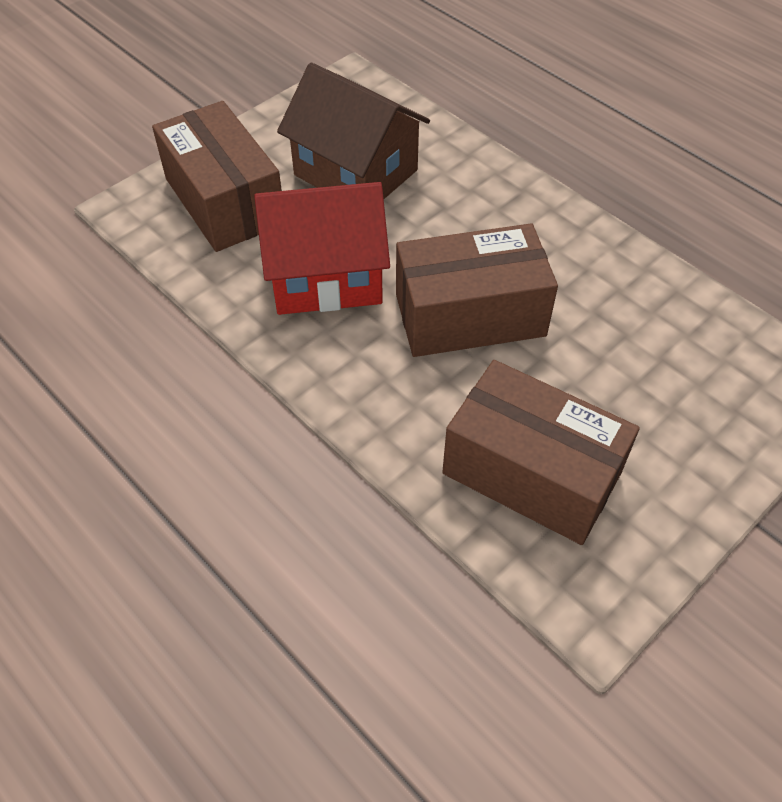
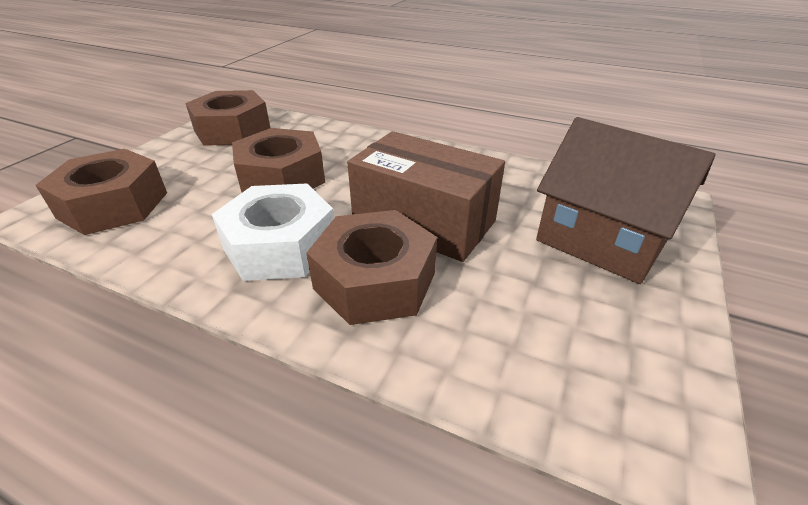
brown box: 3 -> 1
brown nut: 0 -> 4
red house: 1 -> 0
white nut: 0 -> 1

